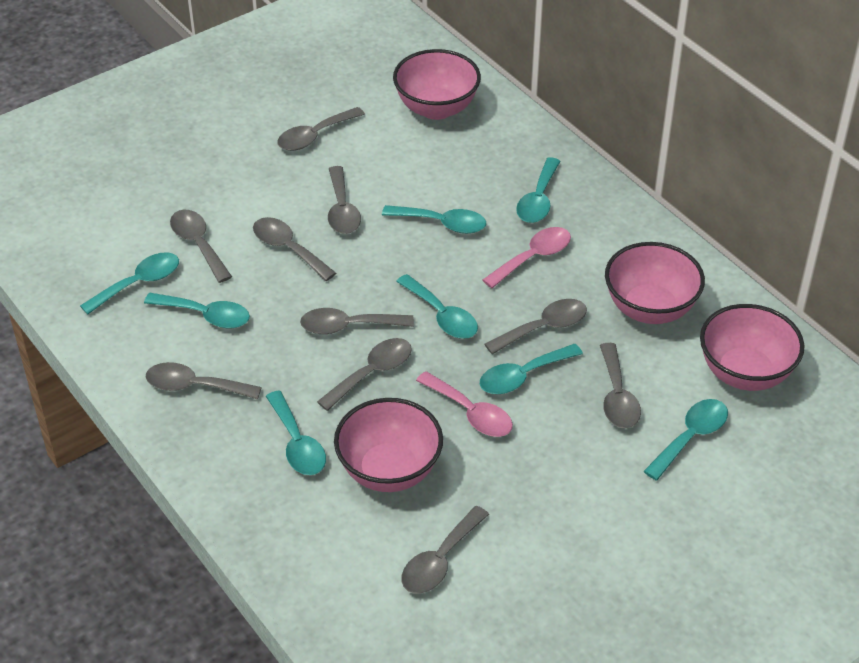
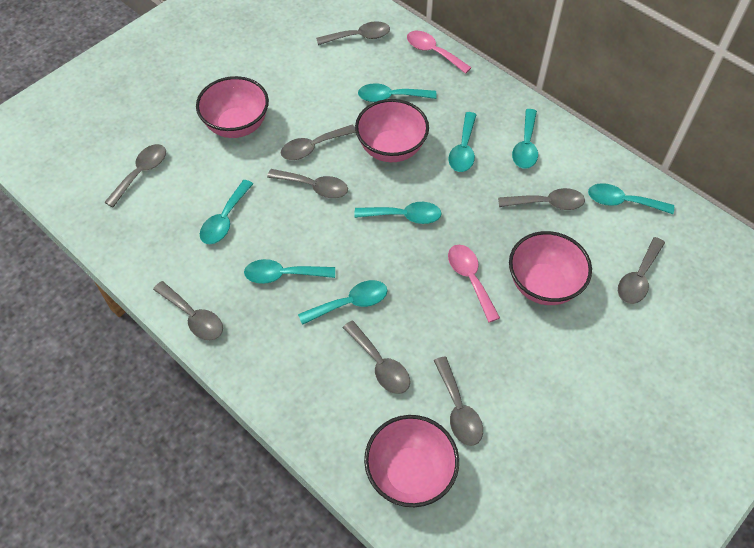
grey spoon: 10 -> 9

